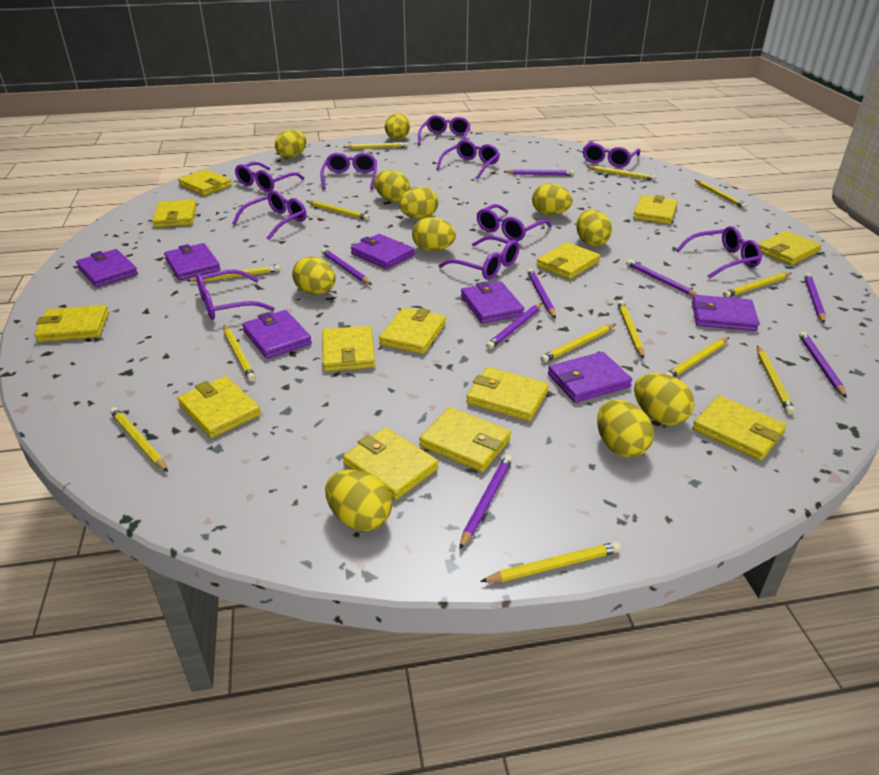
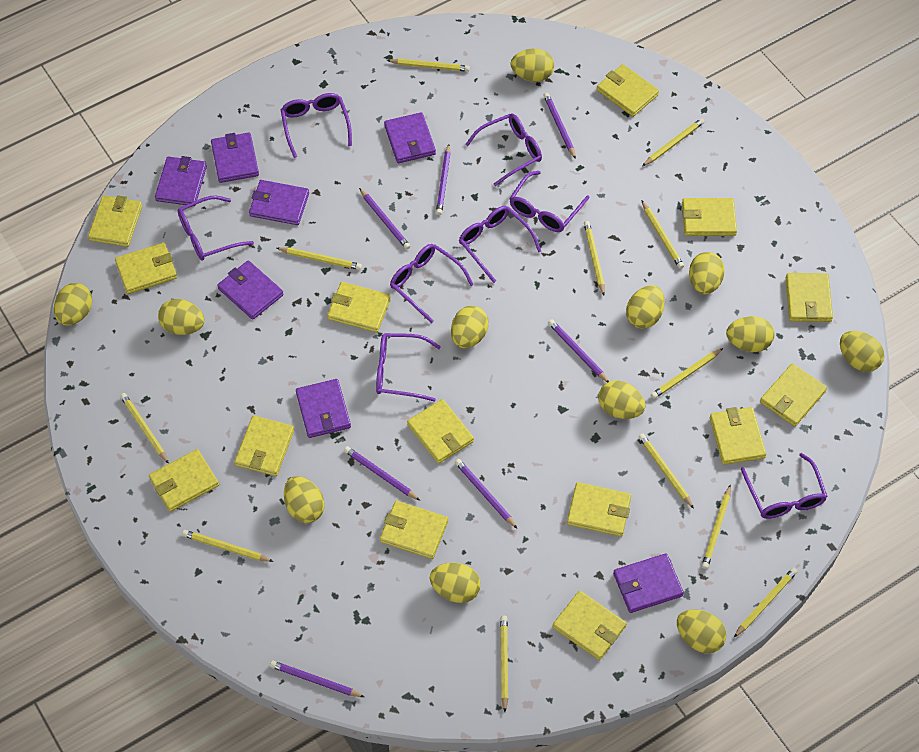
purple glasses: 10 -> 8
purple pencil: 8 -> 7
yellow egg: 11 -> 12
yellow pencil: 13 -> 12
yellow wallet: 13 -> 14

